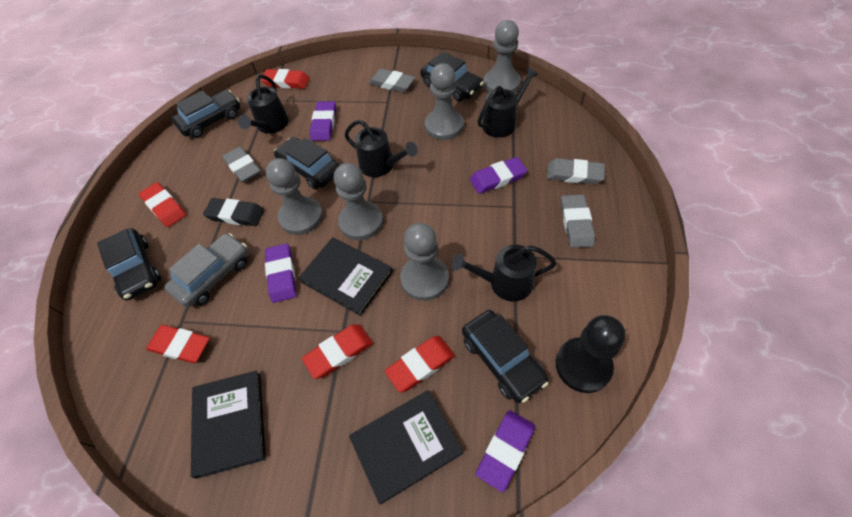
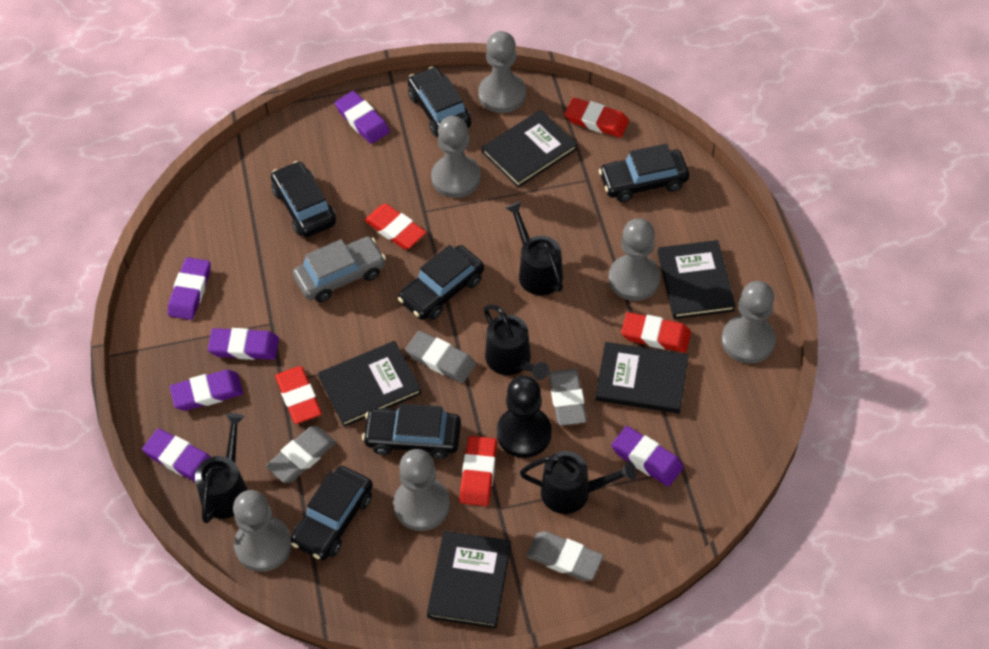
black book: 3 -> 5
black car: 5 -> 6
black eraser: 1 -> 0
grey pawn: 5 -> 6
purple eraser: 4 -> 6

